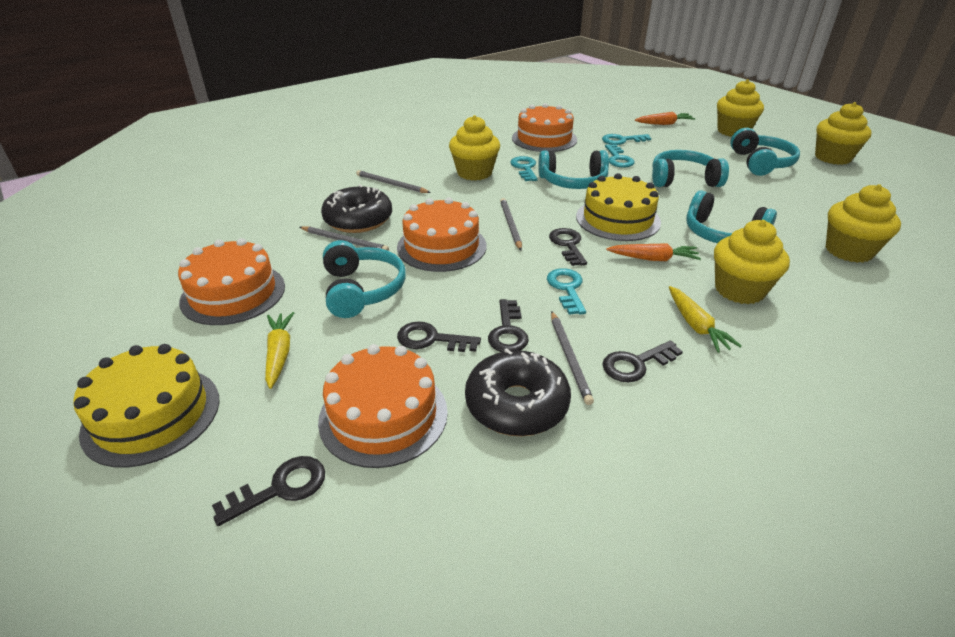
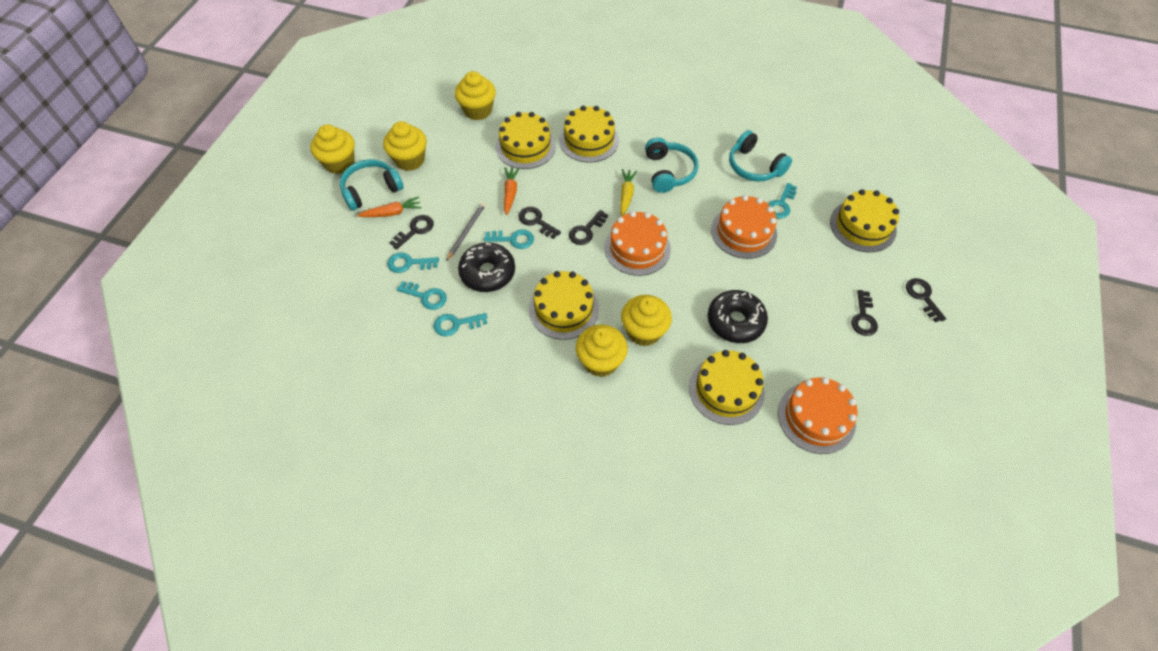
grey pencil: 4 -> 1
orange cake: 4 -> 3
turquoise headphones: 5 -> 3
turquoise key: 4 -> 5
yellow cake: 2 -> 5
yellow carrot: 2 -> 1

